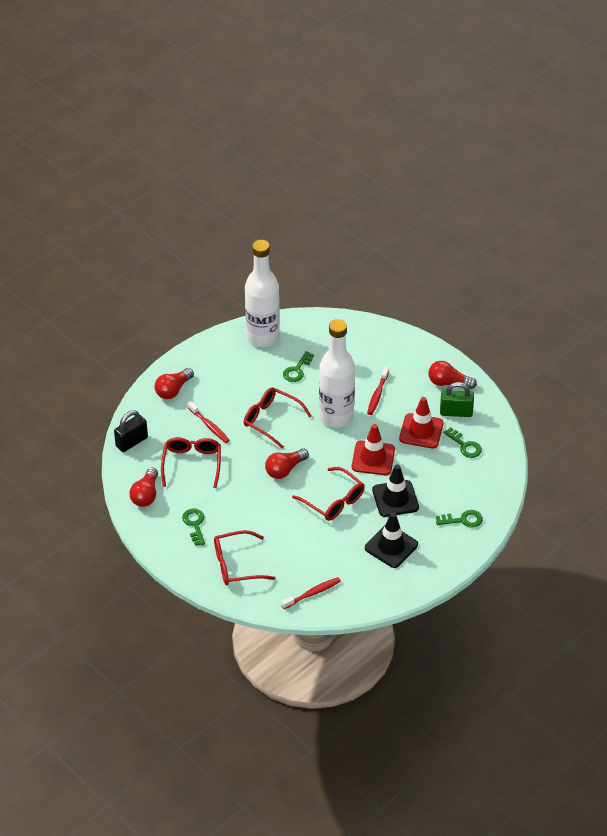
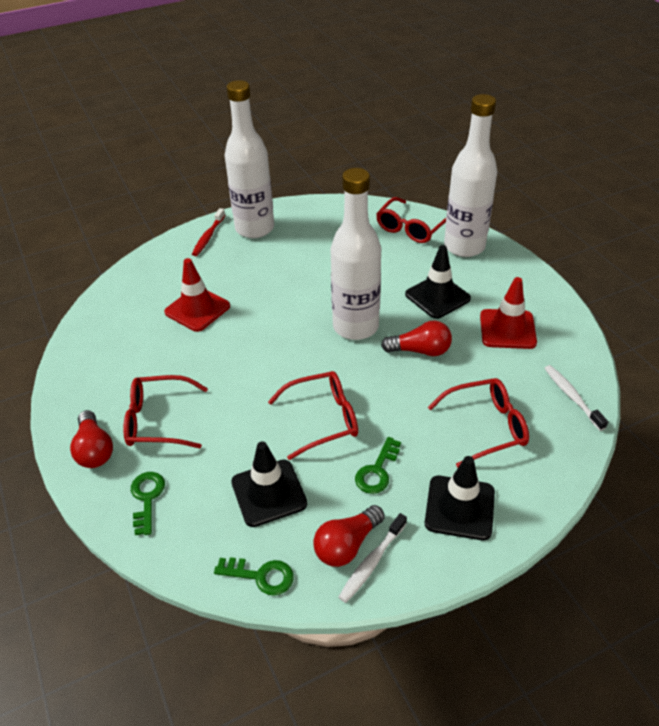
black padlock: 1 -> 0
black traffic cone: 2 -> 3
green key: 4 -> 3
green padlock: 1 -> 0
red light bulb: 4 -> 3
red toothbrush: 3 -> 1
white bottle: 2 -> 3
white toothbrush: 0 -> 2

